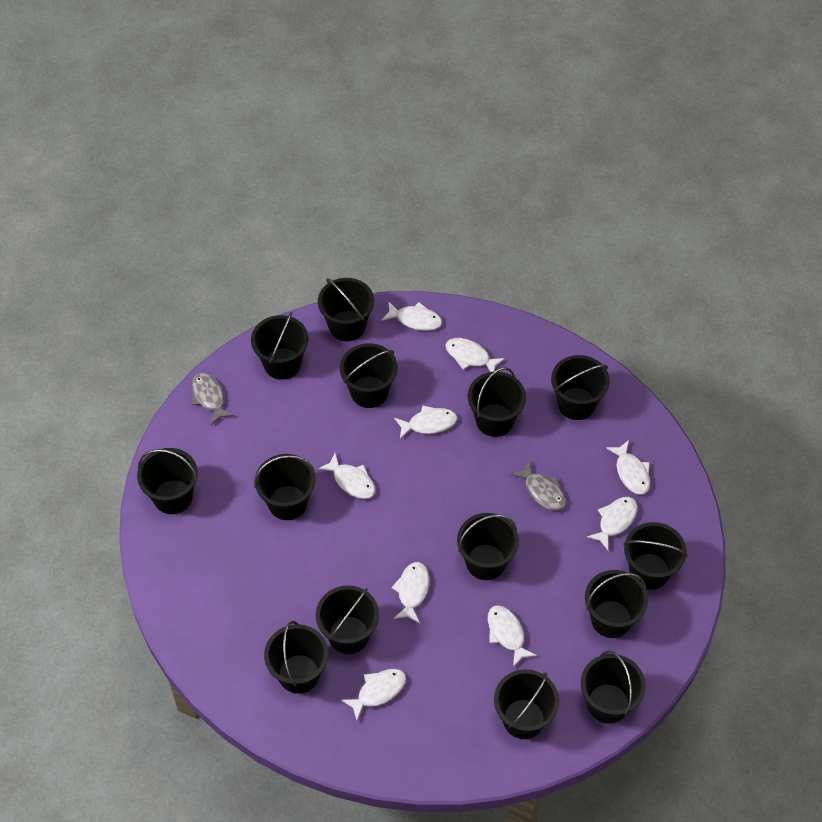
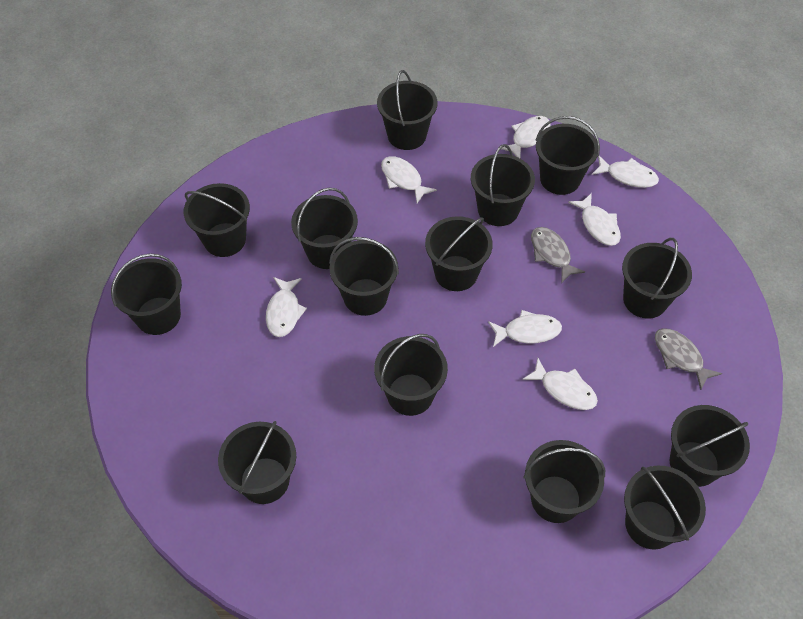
white fish: 9 -> 7

